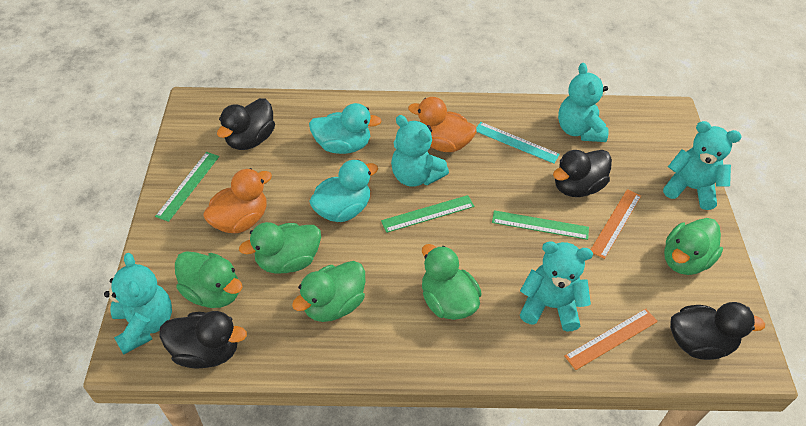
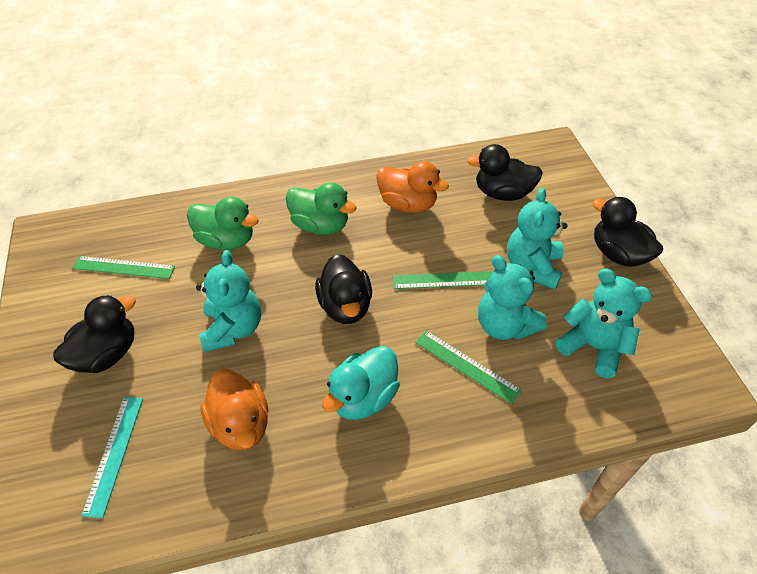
green duck: 5 -> 2
orange ruler: 2 -> 0
turquoise duck: 2 -> 1
turquoise teddy bear: 5 -> 4

